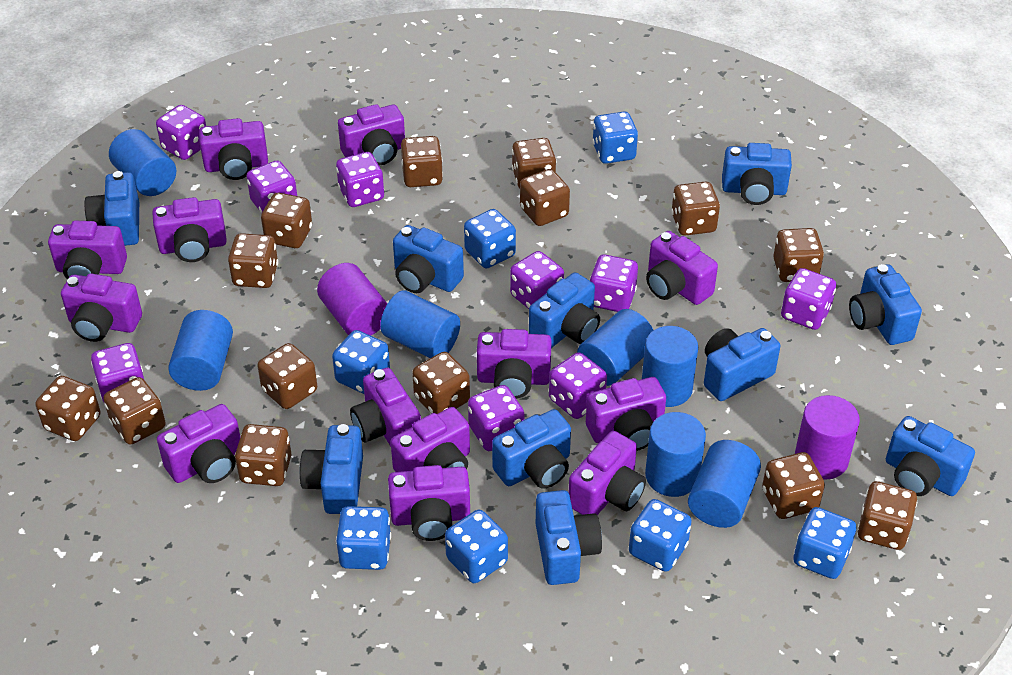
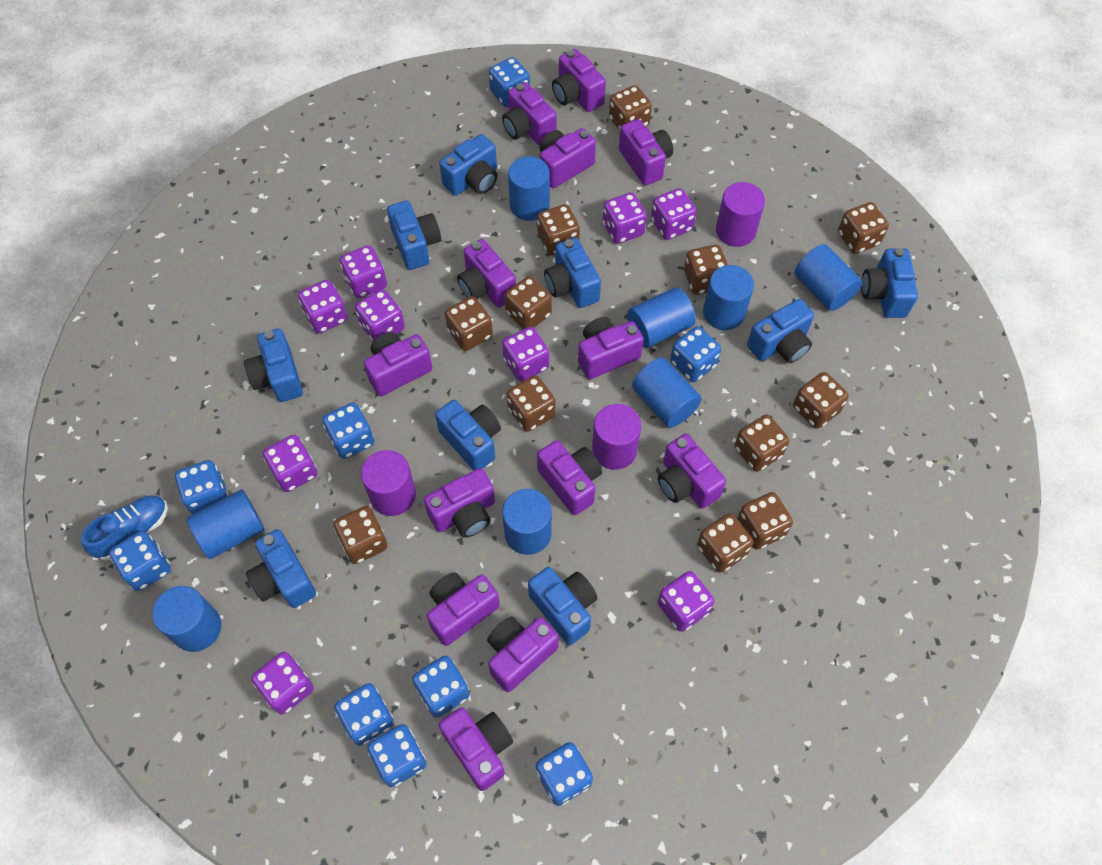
blue camera: 10 -> 9
blue cylinder: 7 -> 8
blue dice: 7 -> 9
blue shoe: 0 -> 1
brown dice: 14 -> 12
purple cylinder: 2 -> 3

